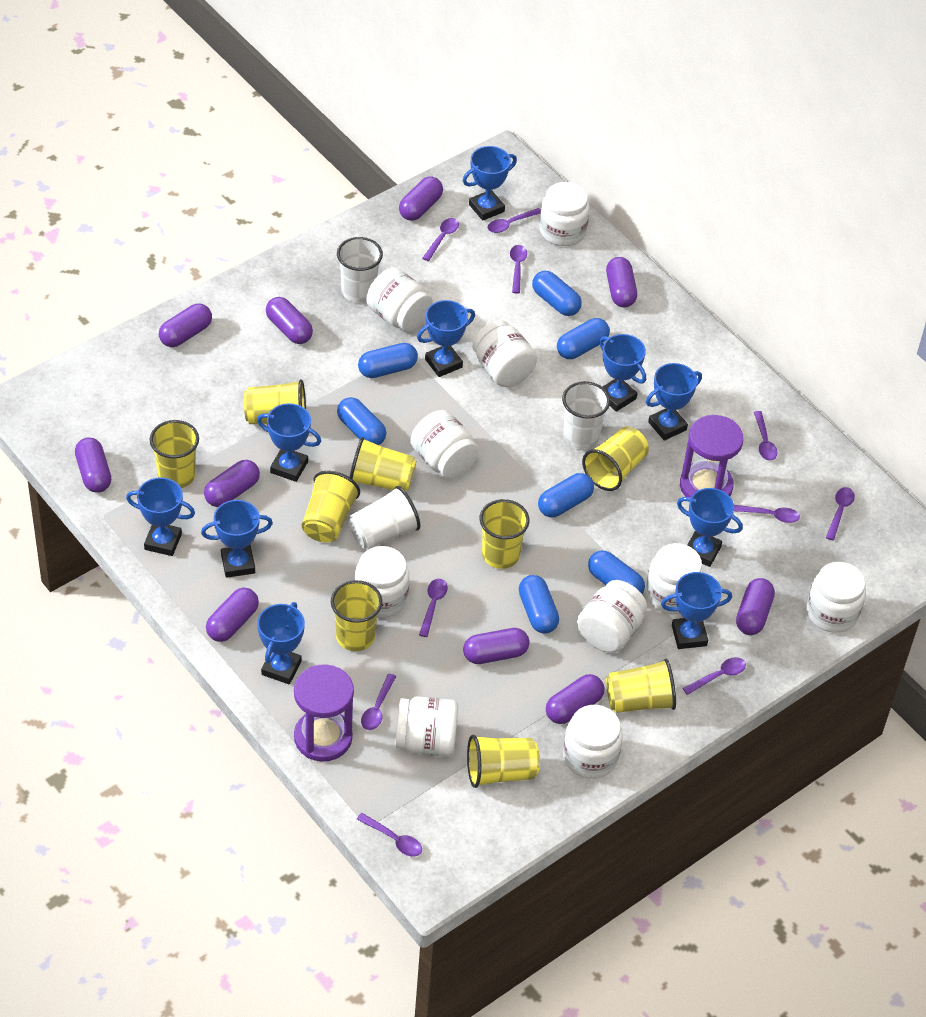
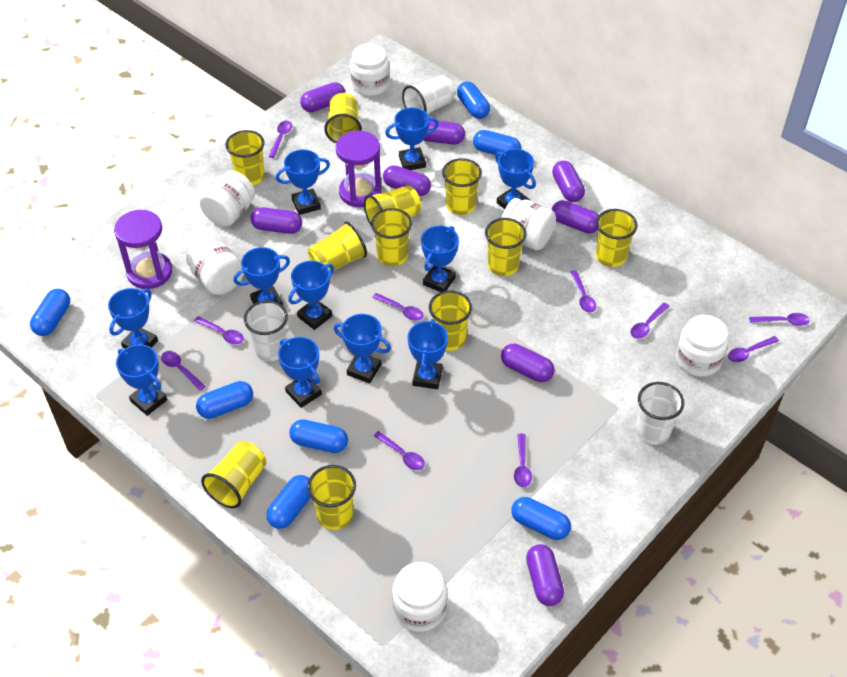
blue trophy: 10 -> 11
purple capsule: 10 -> 8
white jar: 10 -> 6
yellow cup: 9 -> 11

